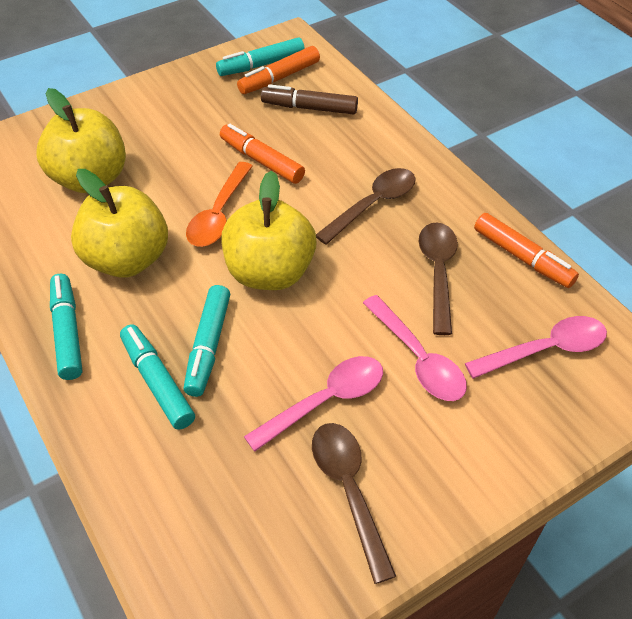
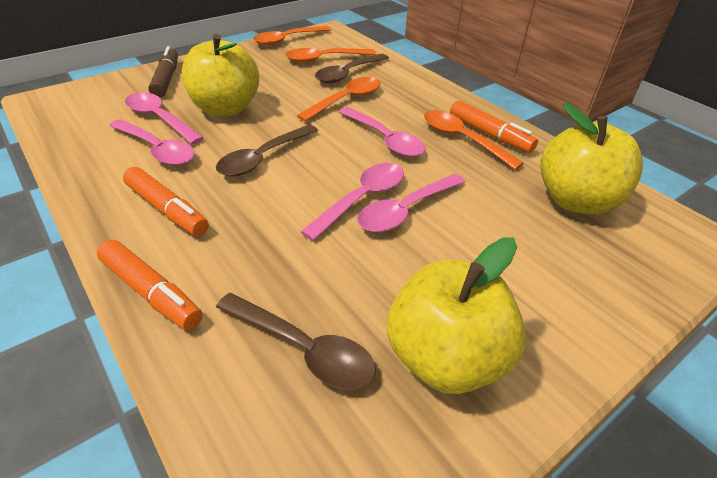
orange spoon: 1 -> 4
pink spoon: 3 -> 5
turquoise marker: 4 -> 0

